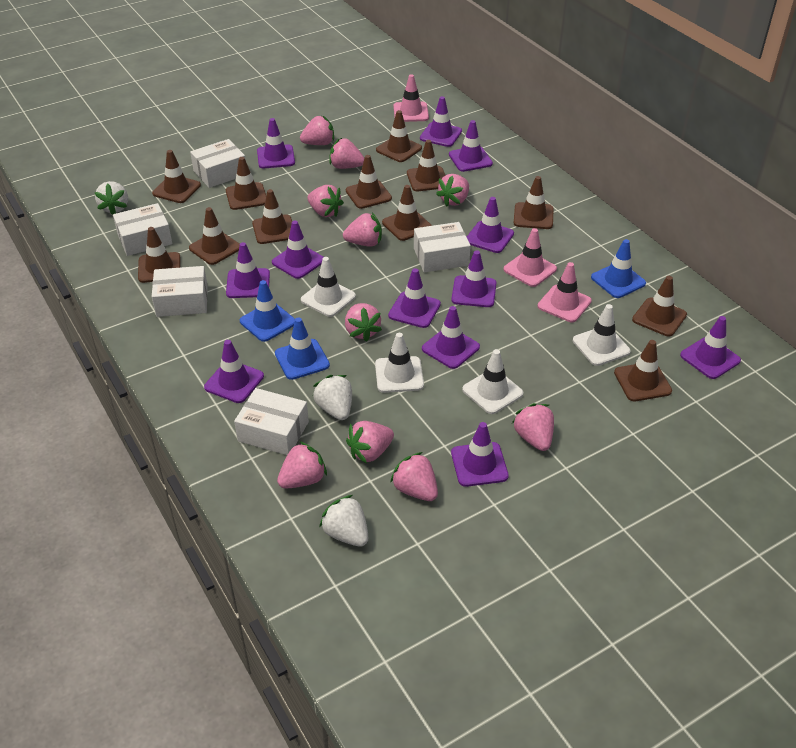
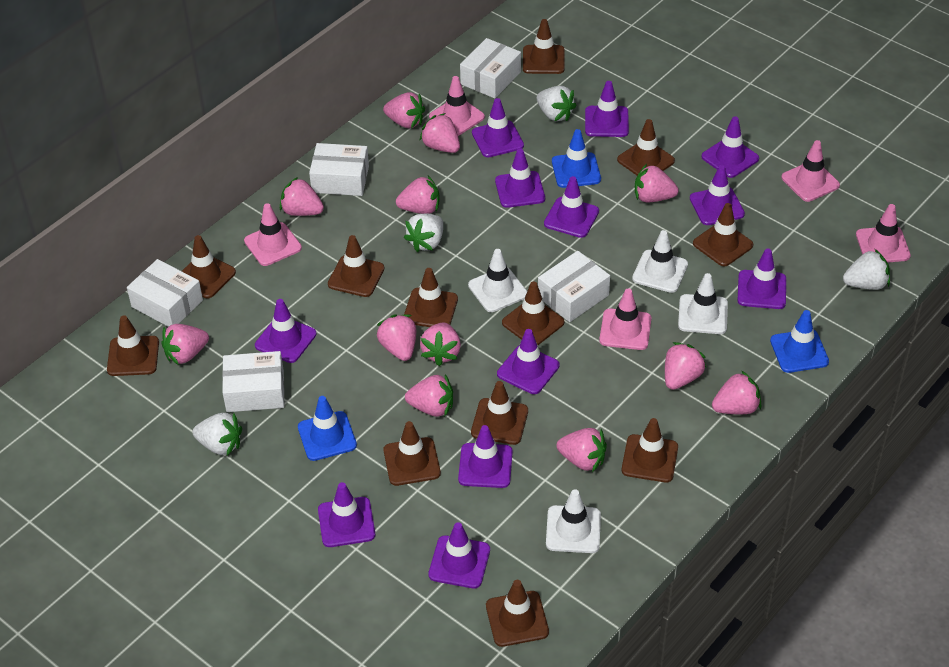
pink strawberry: 10 -> 12
pink traffic cone: 3 -> 5
white strawberry: 3 -> 4

